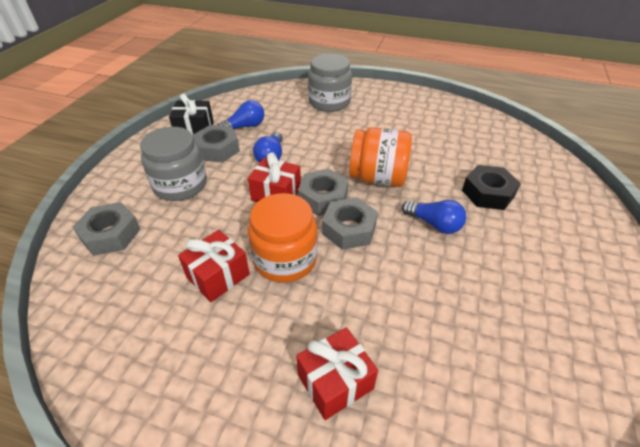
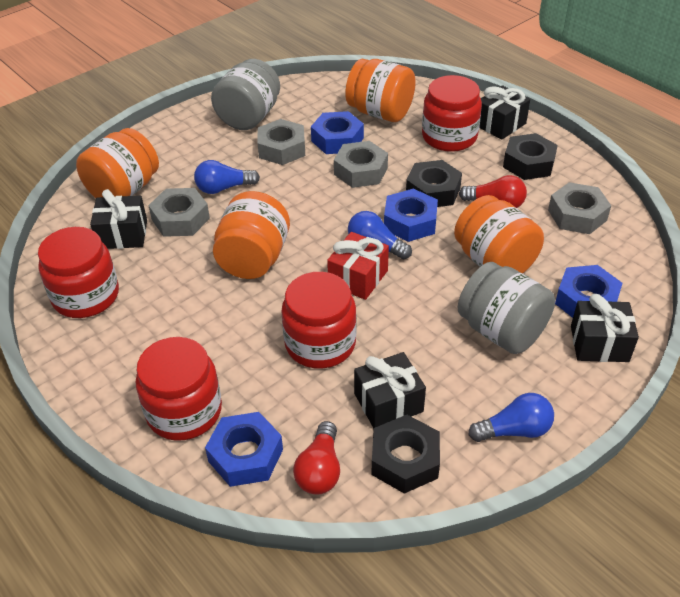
black gift: 1 -> 4
black nut: 1 -> 3
blue nut: 0 -> 4
orange jar: 2 -> 4
red gift: 3 -> 1
red jar: 0 -> 4
red light bulb: 0 -> 2

